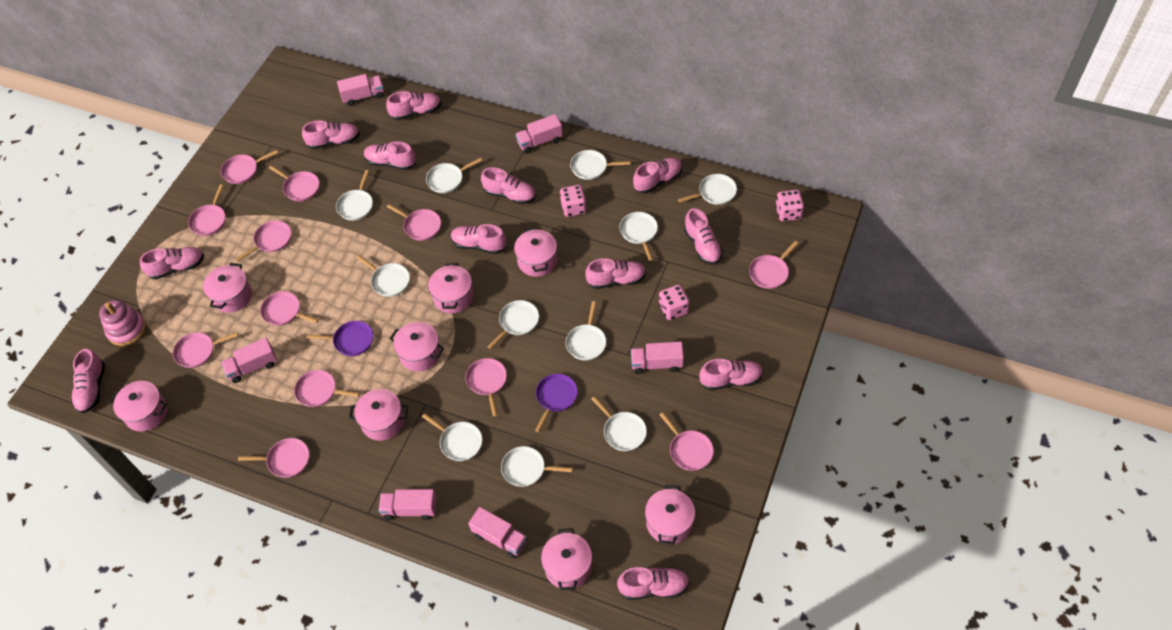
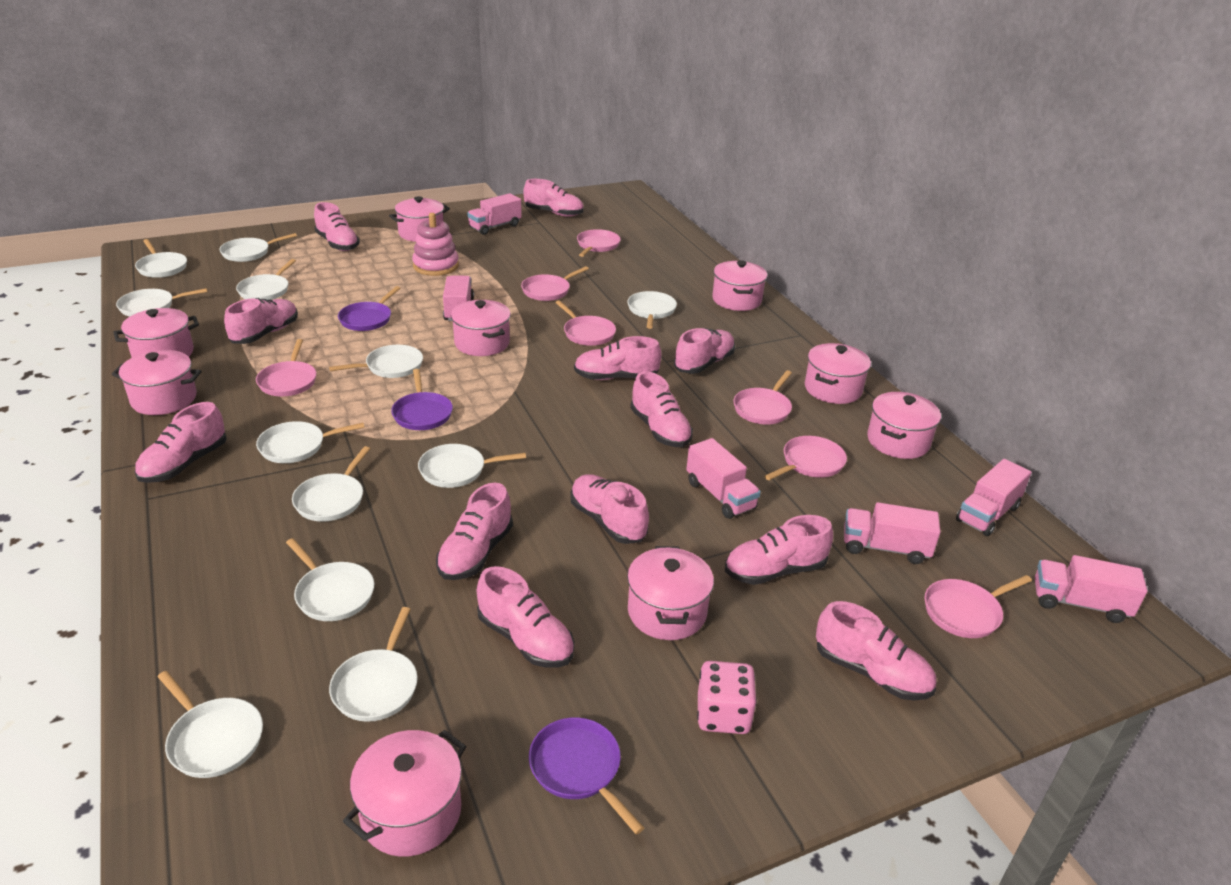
pink dice: 3 -> 1
pink pan: 12 -> 7
pink pot: 8 -> 9
purple pan: 2 -> 3
white pan: 11 -> 12

